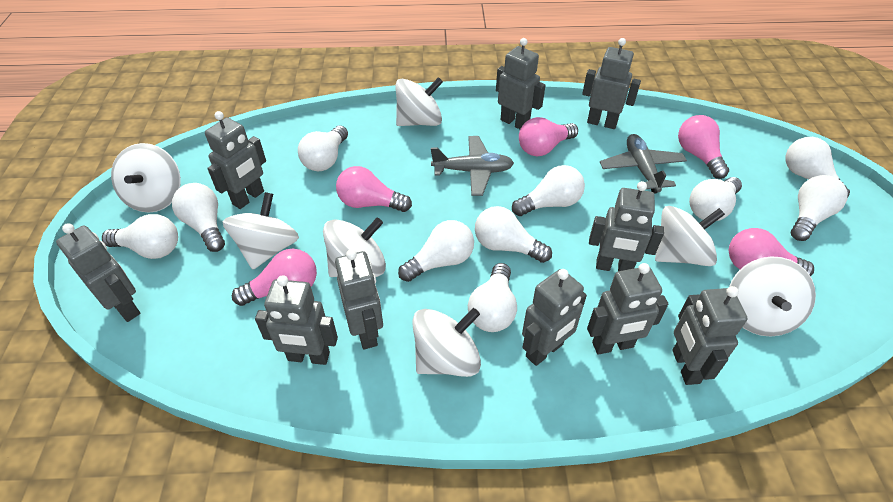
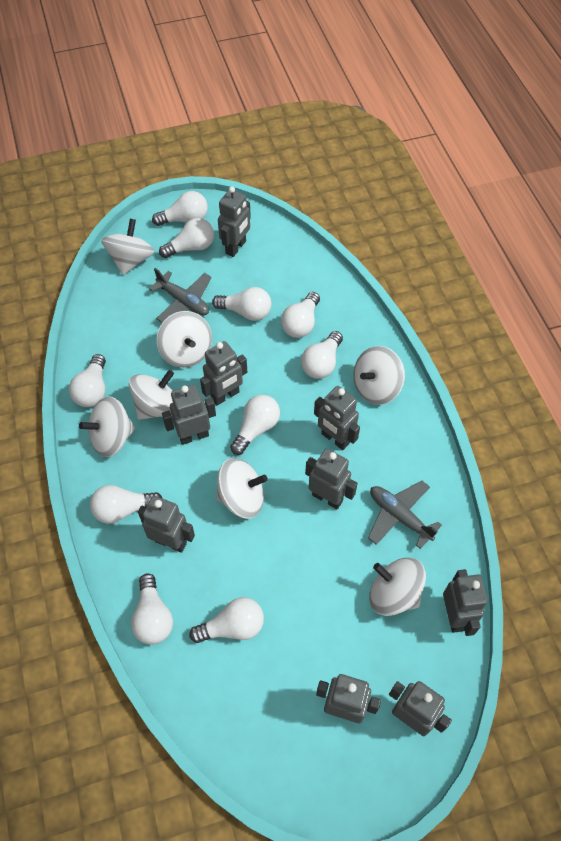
grey robot: 10 -> 9
pink light bulb: 5 -> 0

